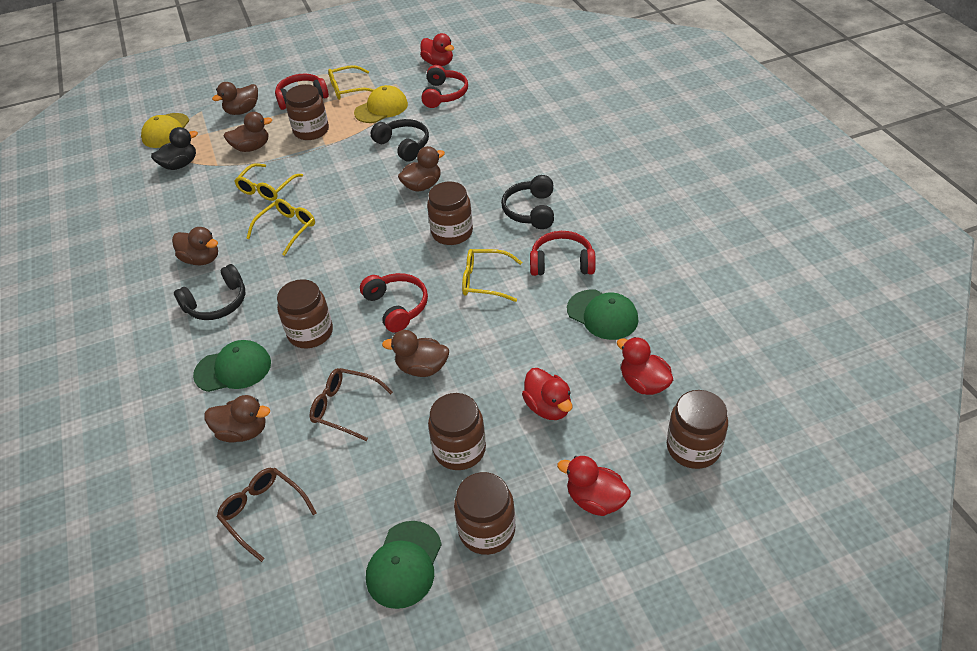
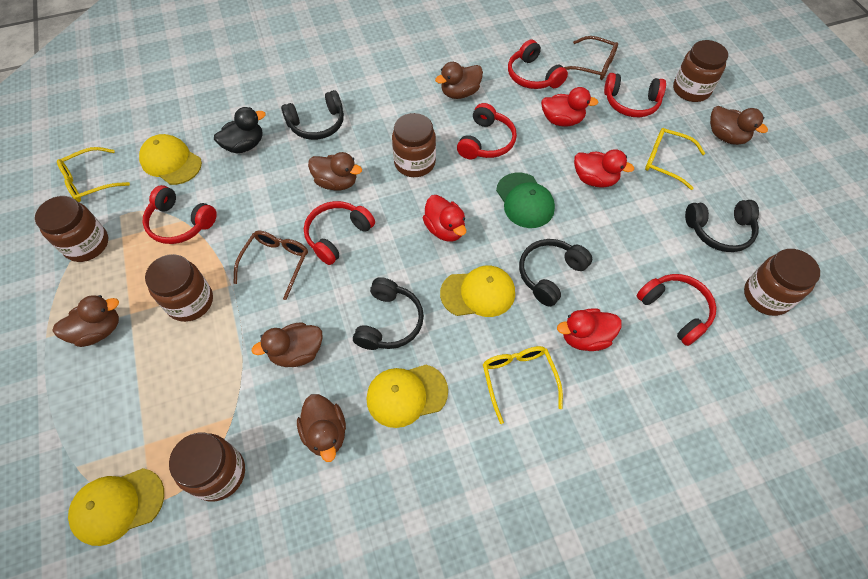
black headphones: 3 -> 4
green cap: 3 -> 1
red headphones: 4 -> 6
yellow cap: 2 -> 4
yellow glasses: 4 -> 3

